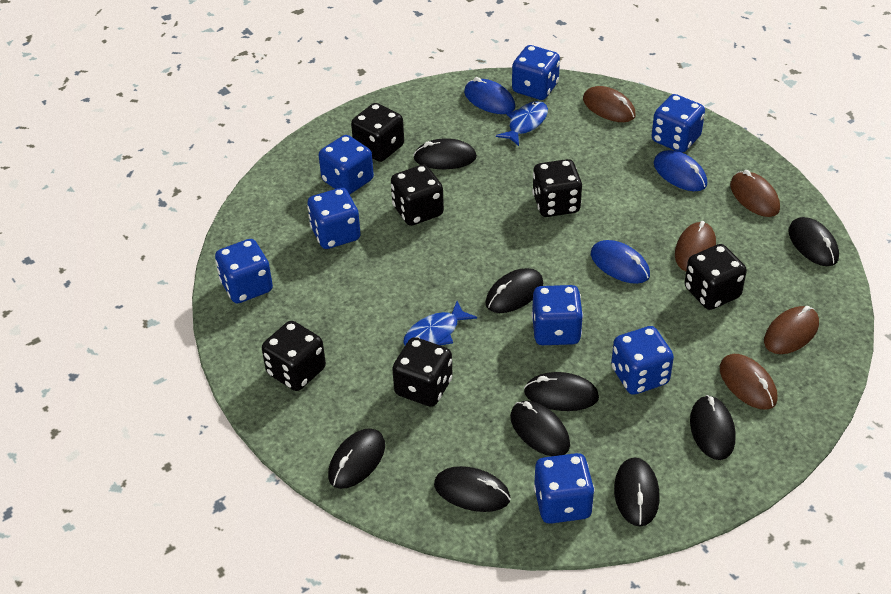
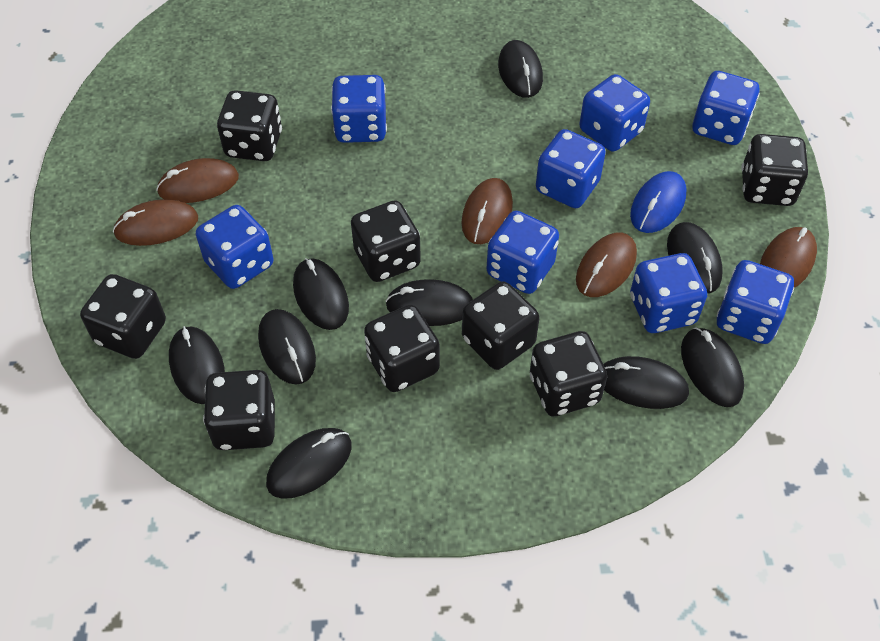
black dice: 6 -> 8
blue fish: 2 -> 0
blue mouse: 3 -> 1

